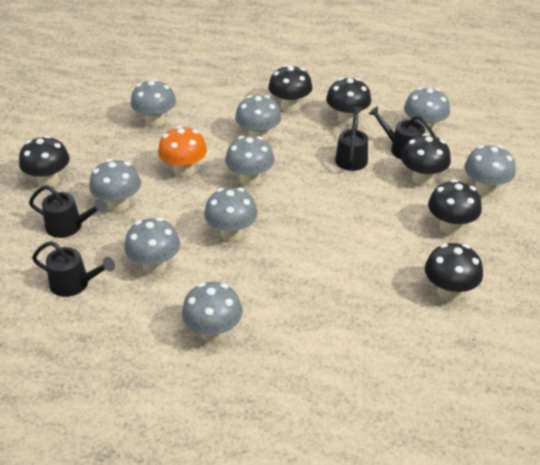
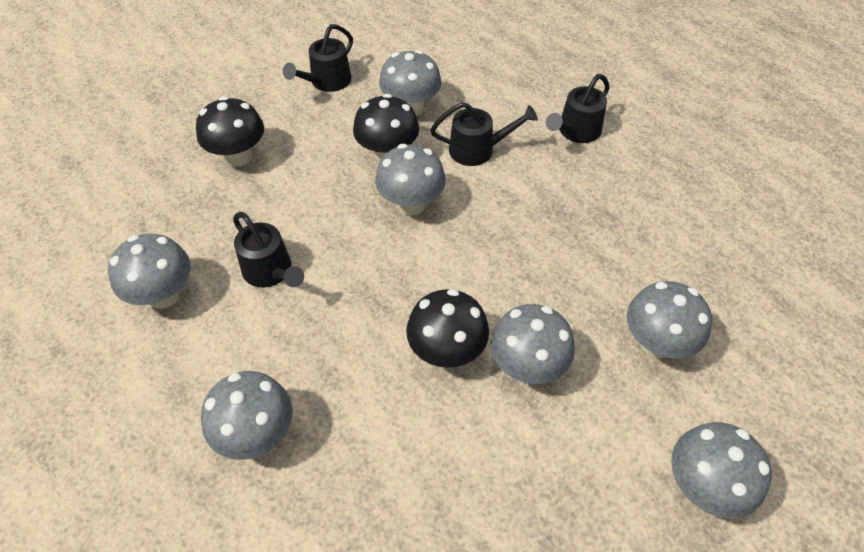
black mushroom: 6 -> 3
grey mushroom: 9 -> 7
orange mushroom: 1 -> 0

